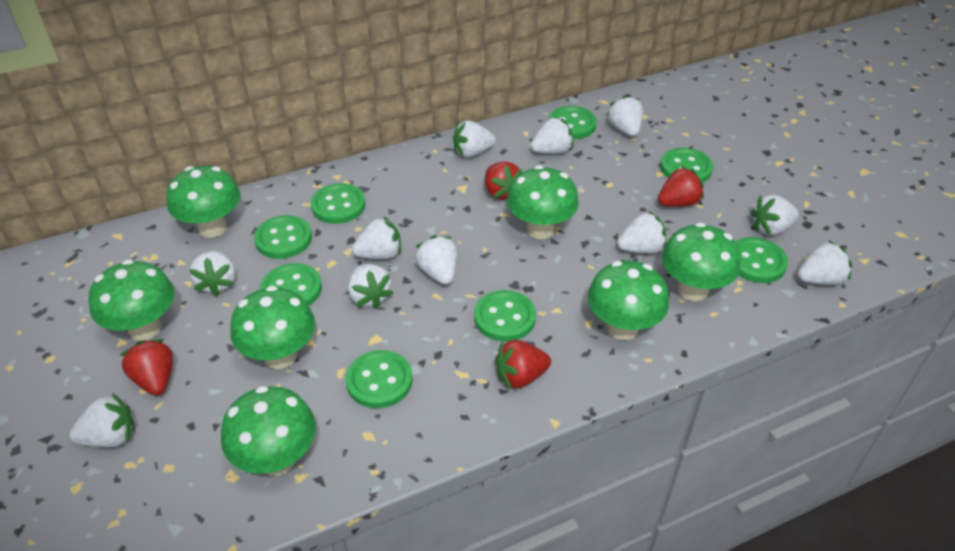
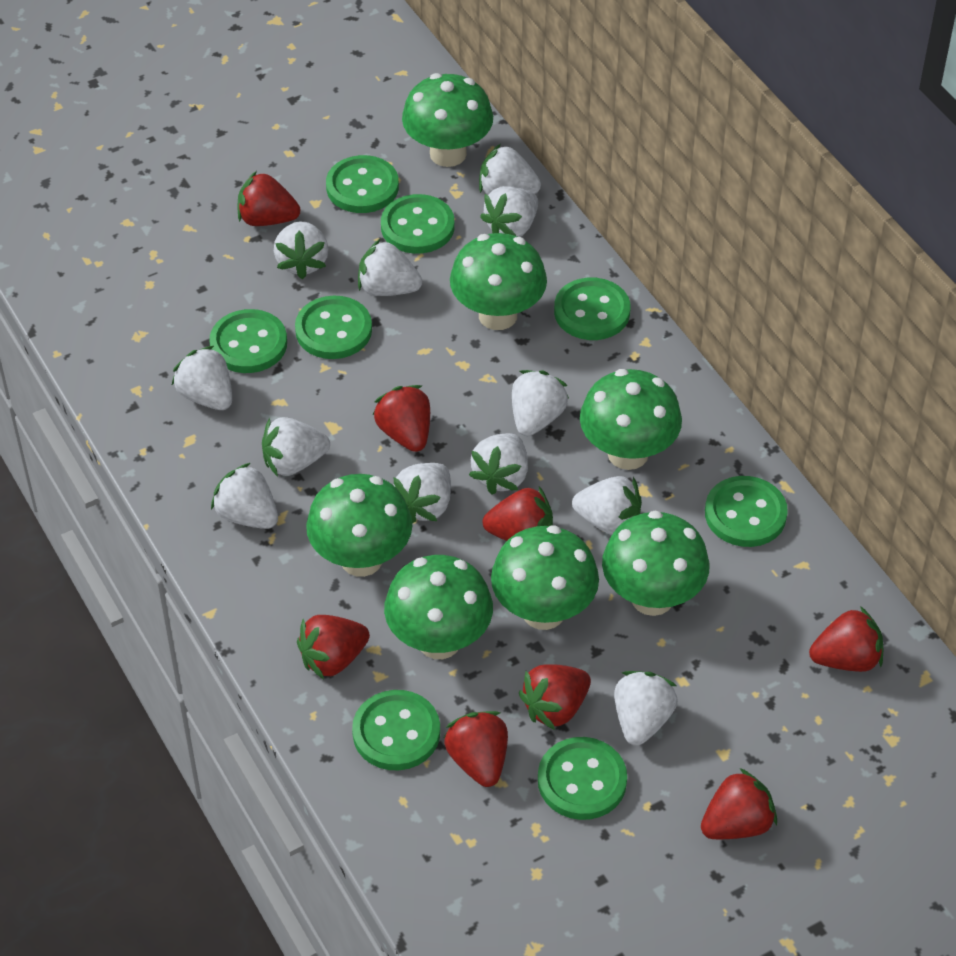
red strawberry: 4 -> 8
white strawberry: 11 -> 12

